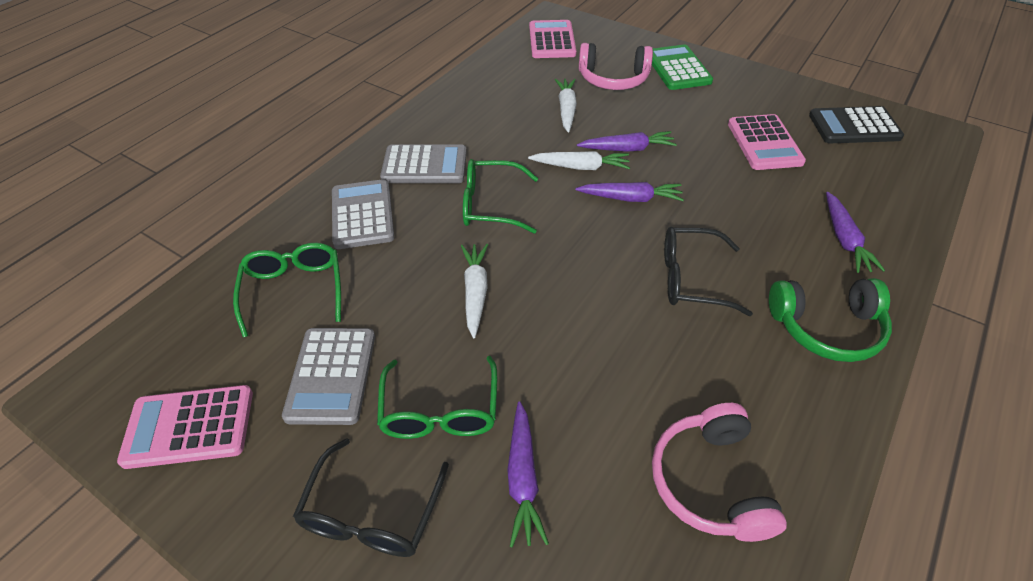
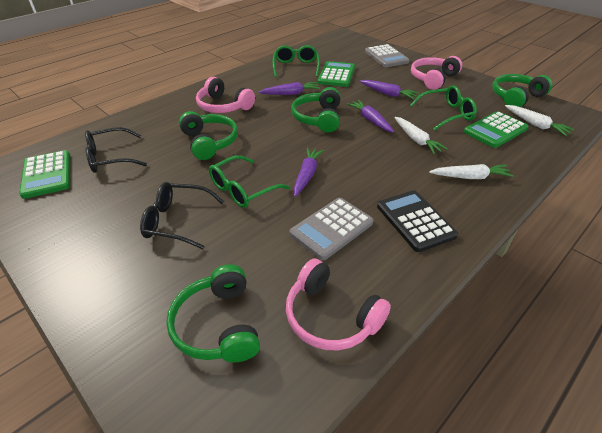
green calculator: 1 -> 3
green headphones: 1 -> 4
grey calculator: 3 -> 2
pink calculator: 3 -> 0
pink headphones: 2 -> 3

